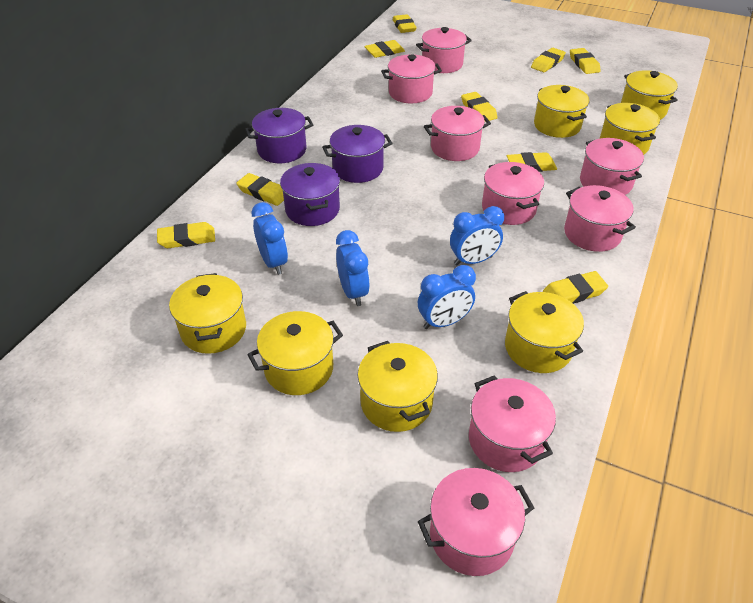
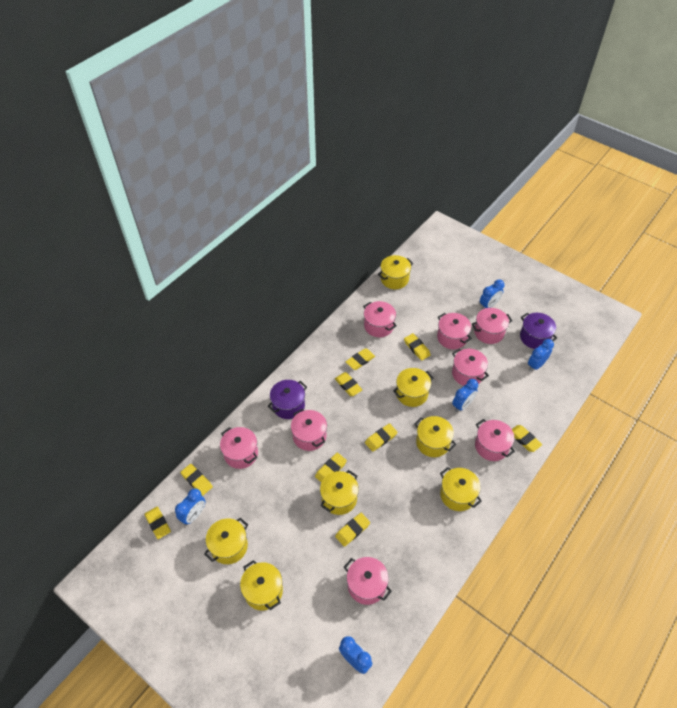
blue clock: 4 -> 5
purple pot: 3 -> 2

